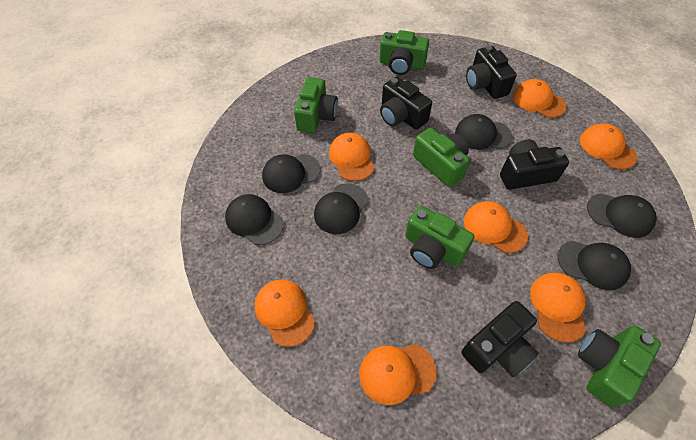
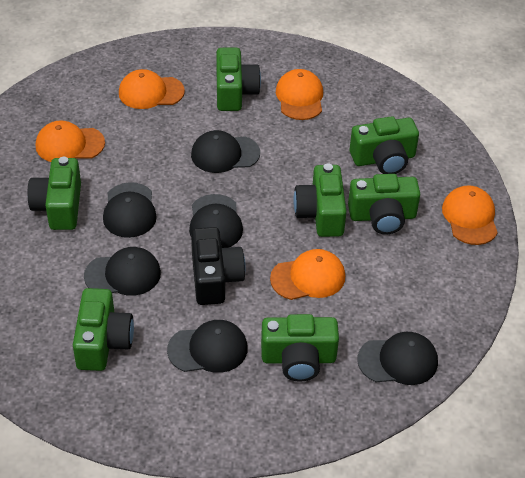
black camera: 4 -> 1
green camera: 5 -> 7
orange cap: 7 -> 5

